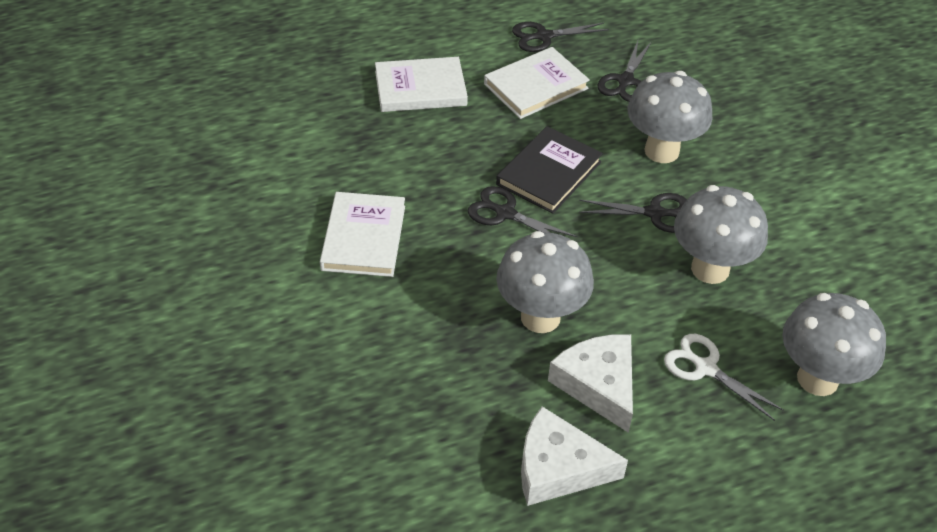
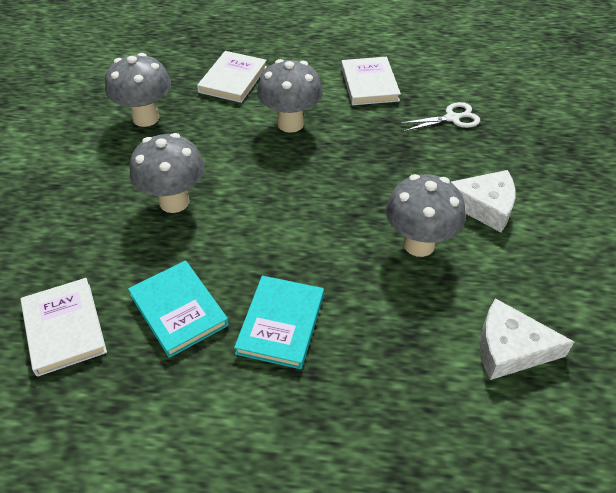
black book: 1 -> 0
black scissors: 4 -> 0
turquoise book: 0 -> 2

